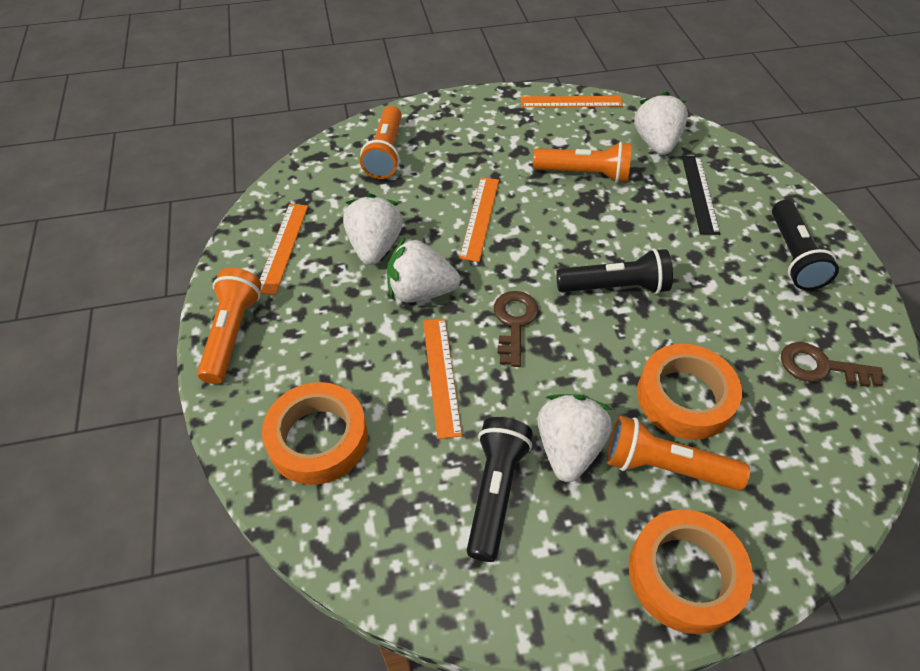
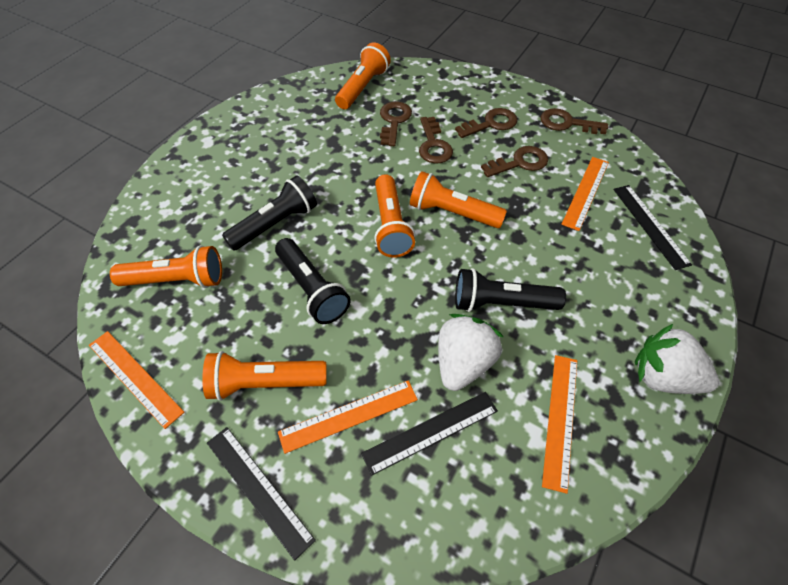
black ruler: 1 -> 3
brown key: 2 -> 5
orange flashlight: 4 -> 5
orange tape: 3 -> 0
white strawberry: 4 -> 2

